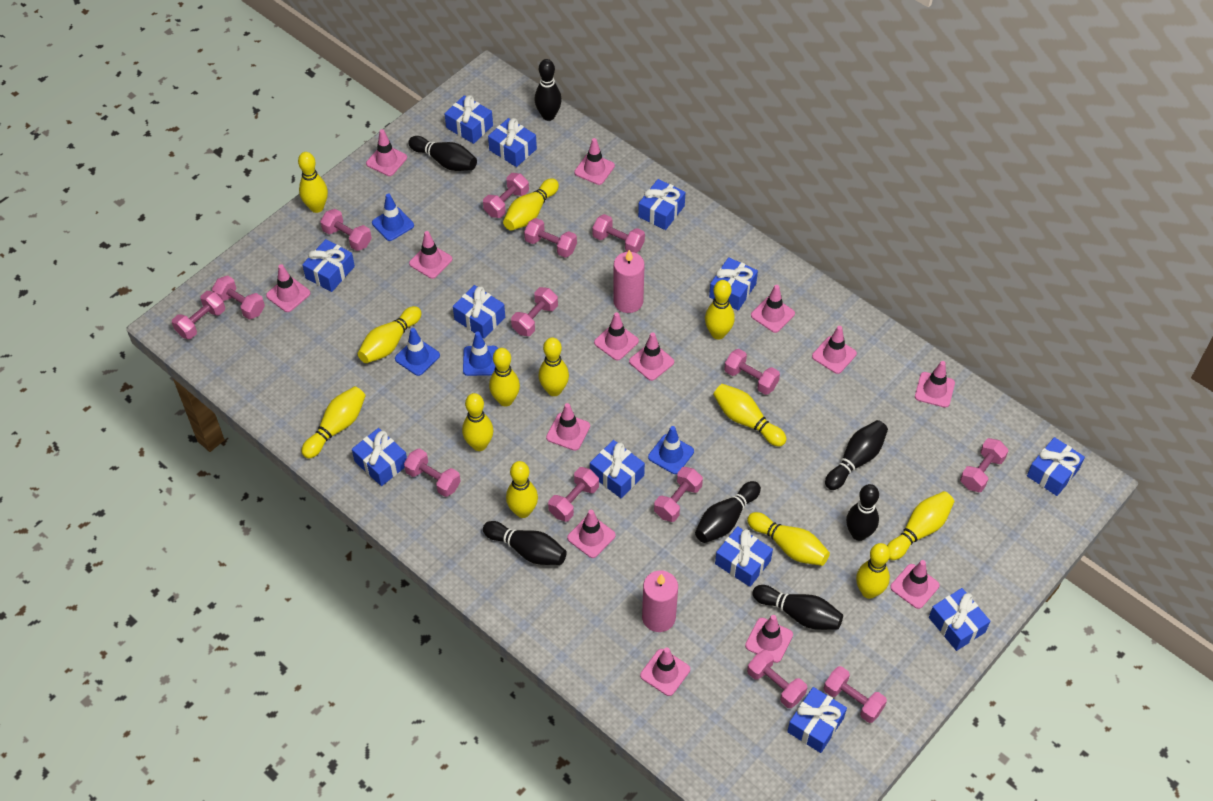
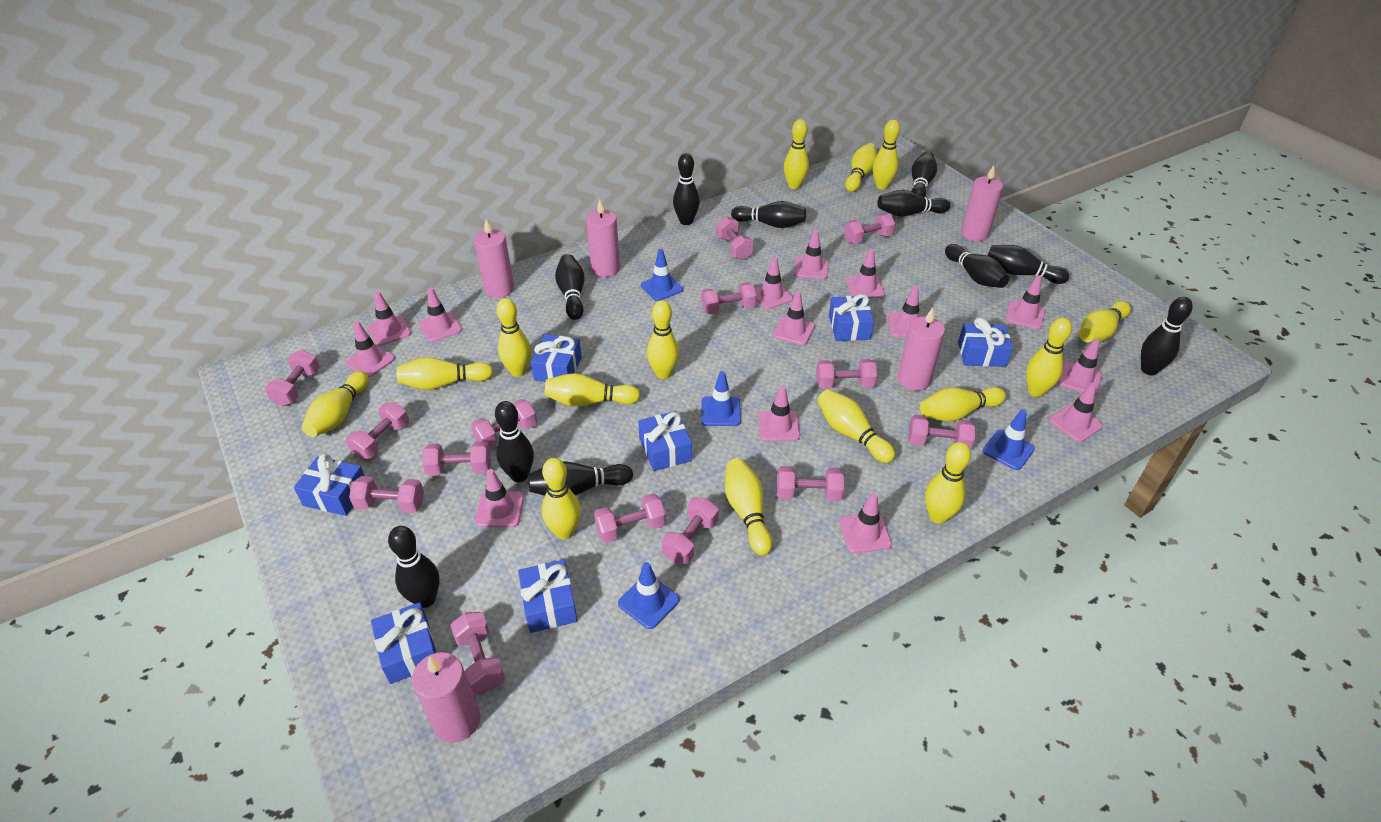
black bowling pin: 7 -> 11
blue gift: 12 -> 7
pink candle: 2 -> 5
yellow bowling pin: 13 -> 15

